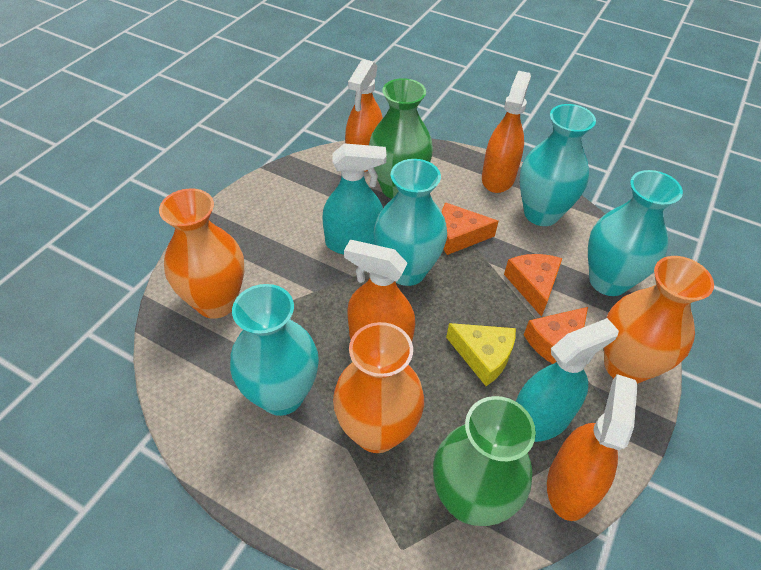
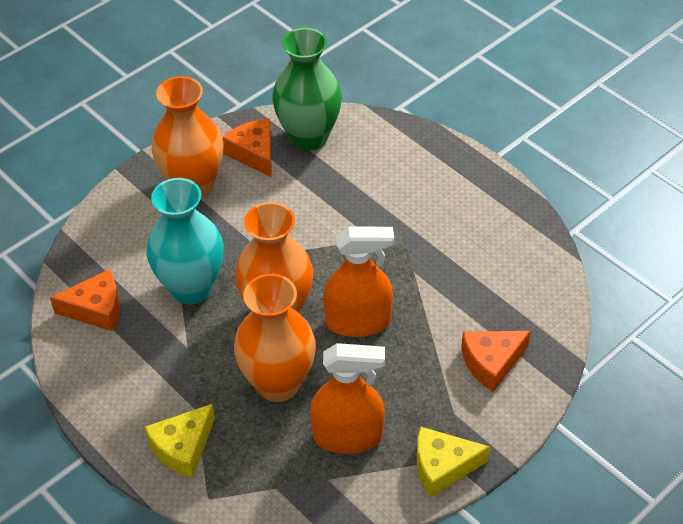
green vase: 2 -> 1
orange spray bottle: 4 -> 2
turquoise spray bottle: 2 -> 0
turquoise vase: 4 -> 1
yellow cheese: 1 -> 2

